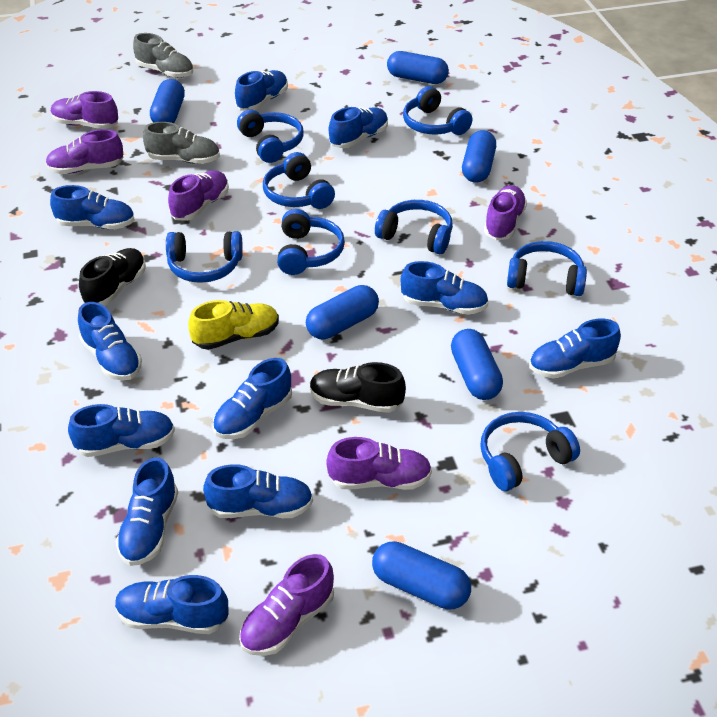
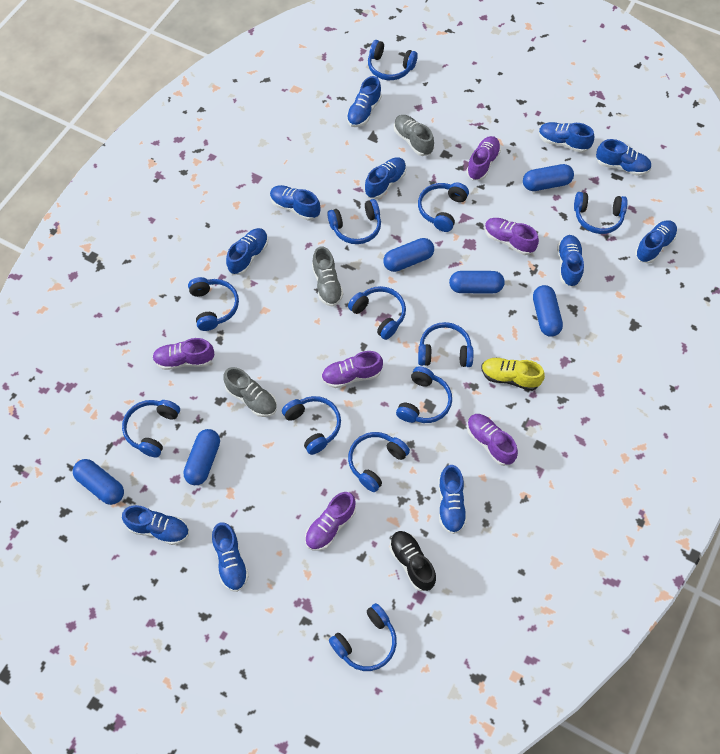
black shoe: 2 -> 1
blue headphones: 8 -> 12
grey shoe: 2 -> 3

